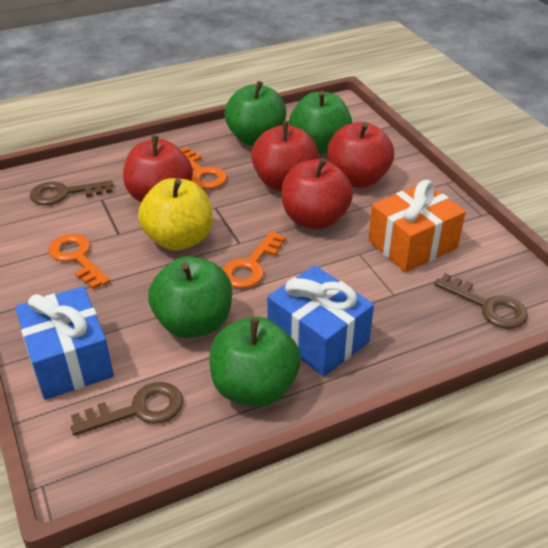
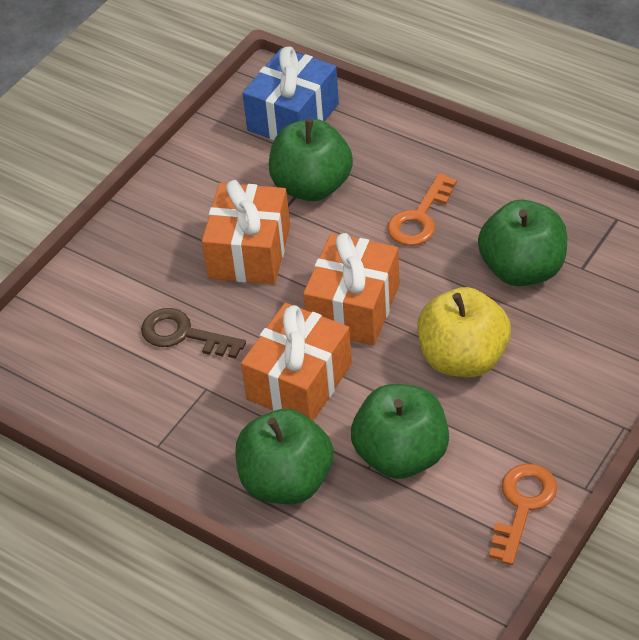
blue gift: 2 -> 1
brown key: 3 -> 1
orange gift: 1 -> 3
orange key: 3 -> 2
red apple: 4 -> 0

